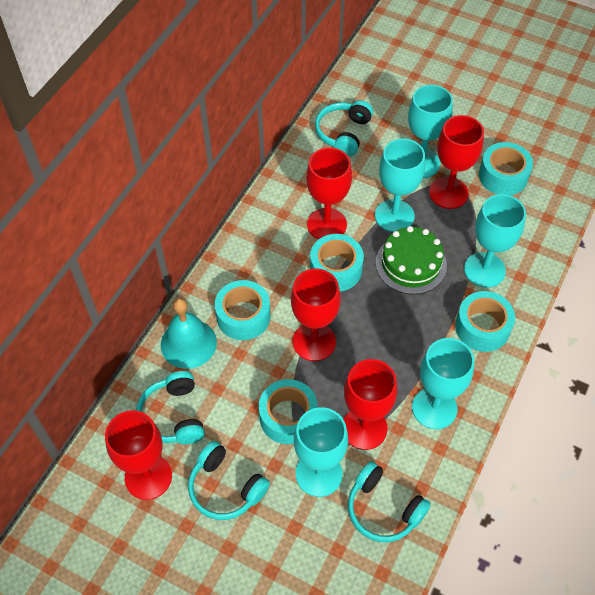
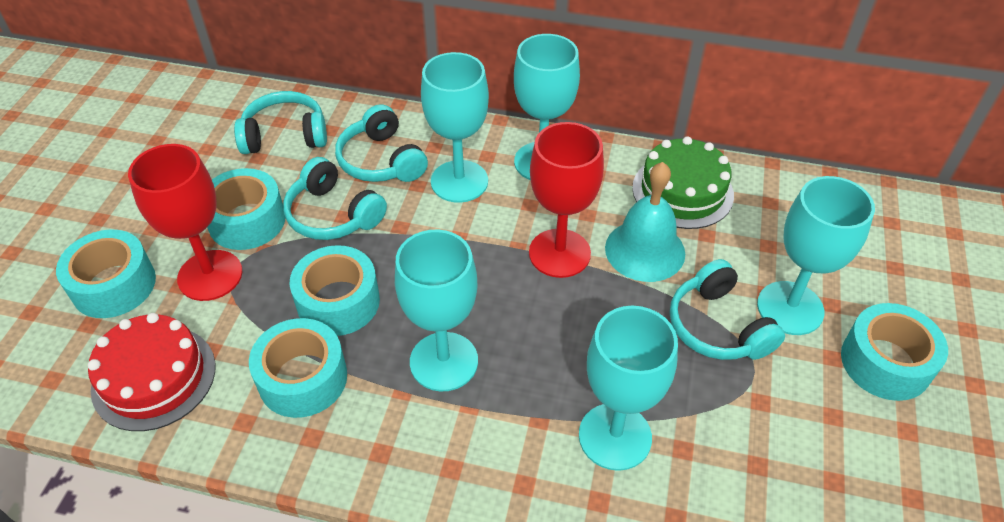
red cake: 0 -> 1
red goblet: 5 -> 2

